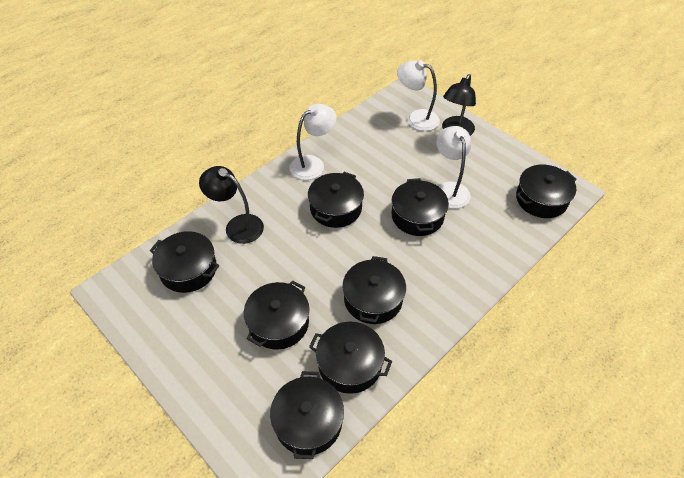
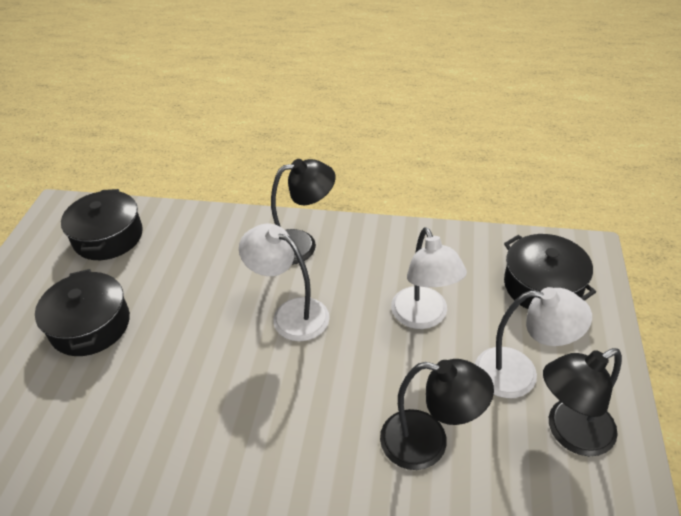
black lamp: 2 -> 3
black pot: 8 -> 3

